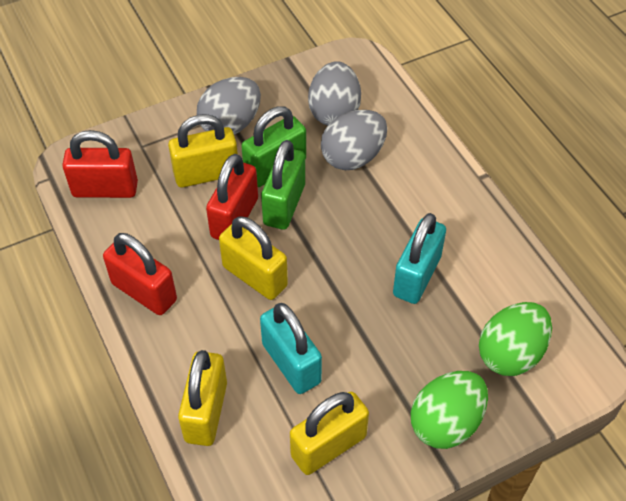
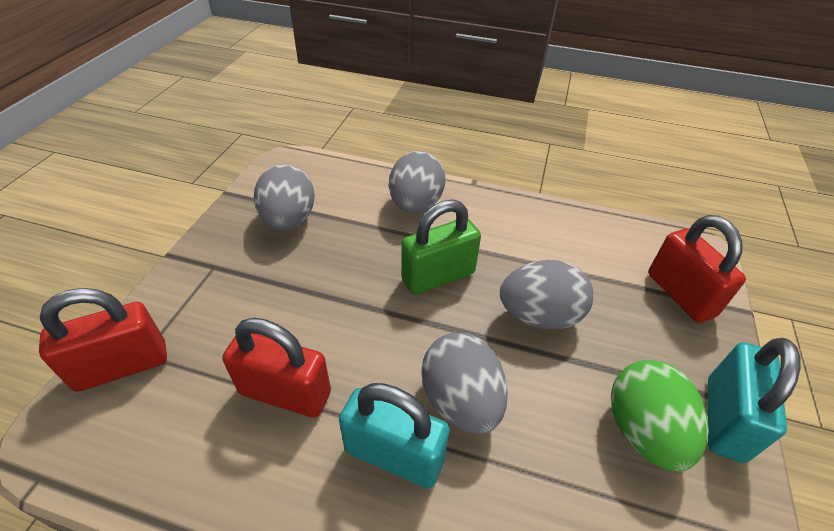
green egg: 2 -> 1
green padlock: 2 -> 1
grey egg: 3 -> 4
yellow padlock: 4 -> 0

